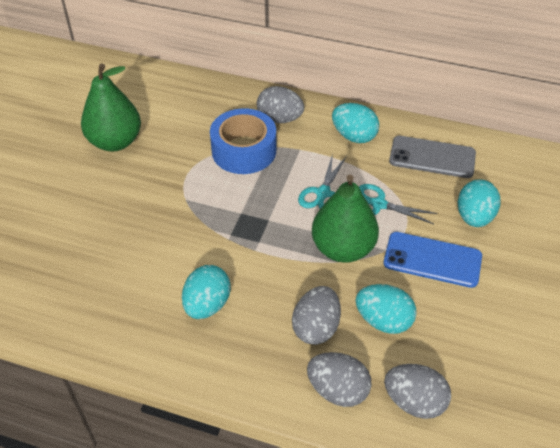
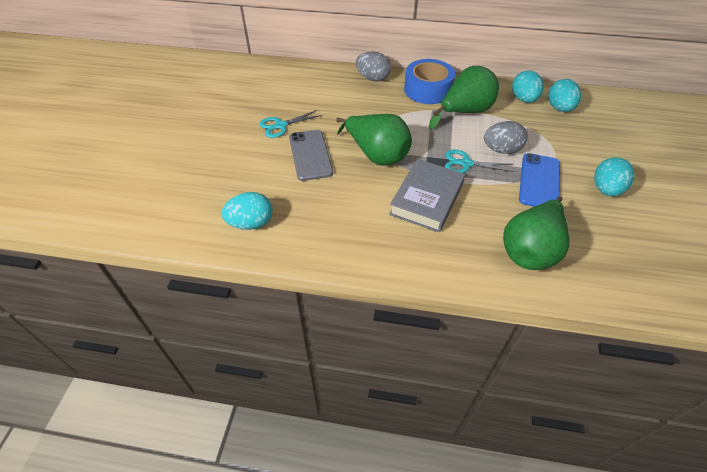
green pear: 2 -> 3
grey book: 0 -> 1
grey egg: 4 -> 2

